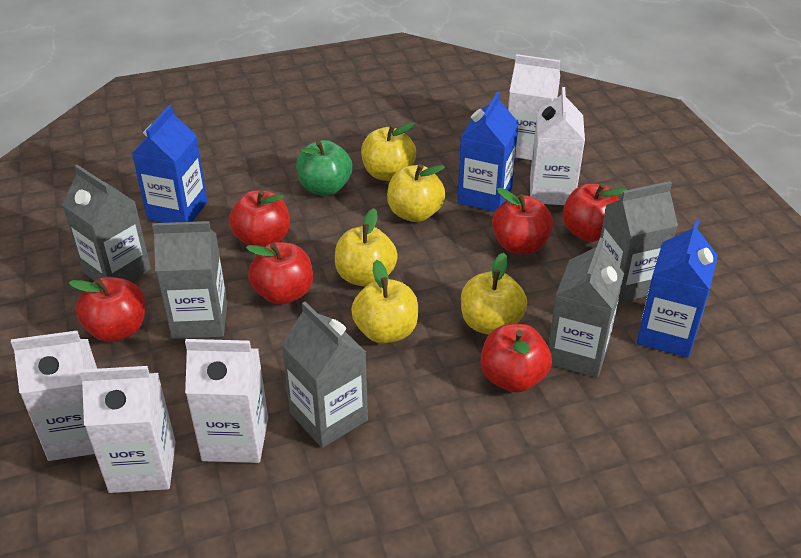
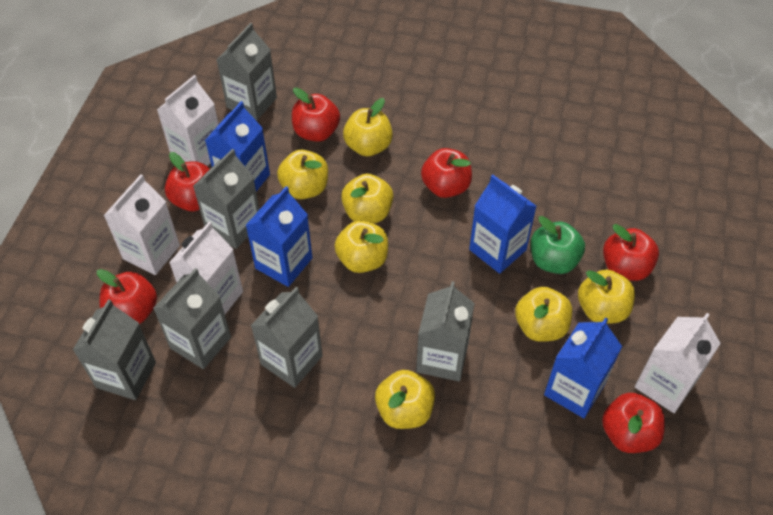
blue carton: 3 -> 4
grey carton: 5 -> 6
white carton: 5 -> 4
yellow apple: 5 -> 7

